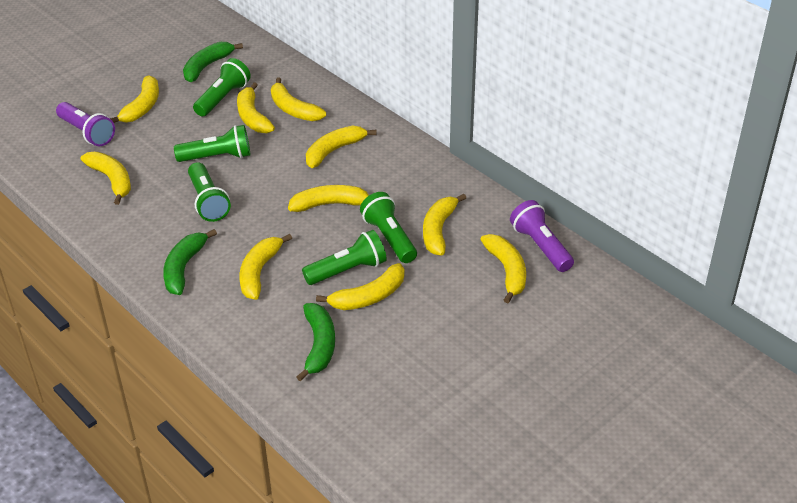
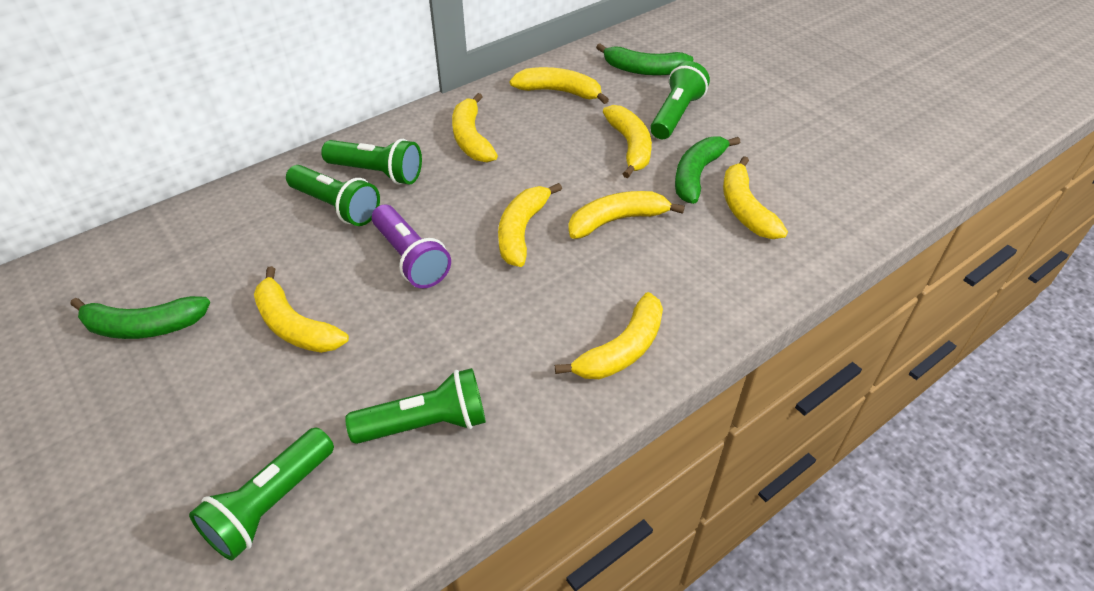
purple flashlight: 2 -> 1
yellow banana: 10 -> 8

